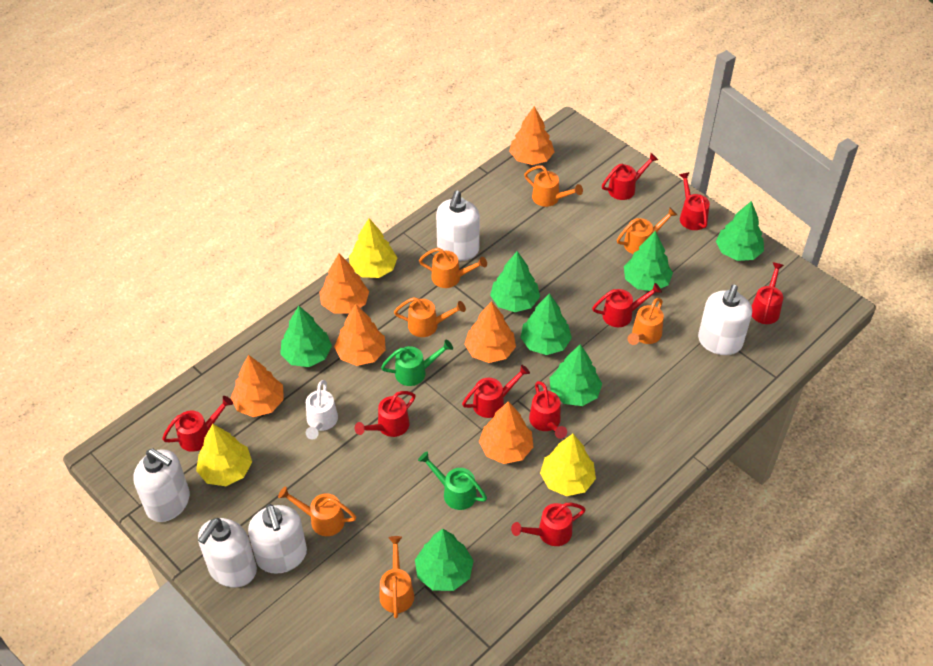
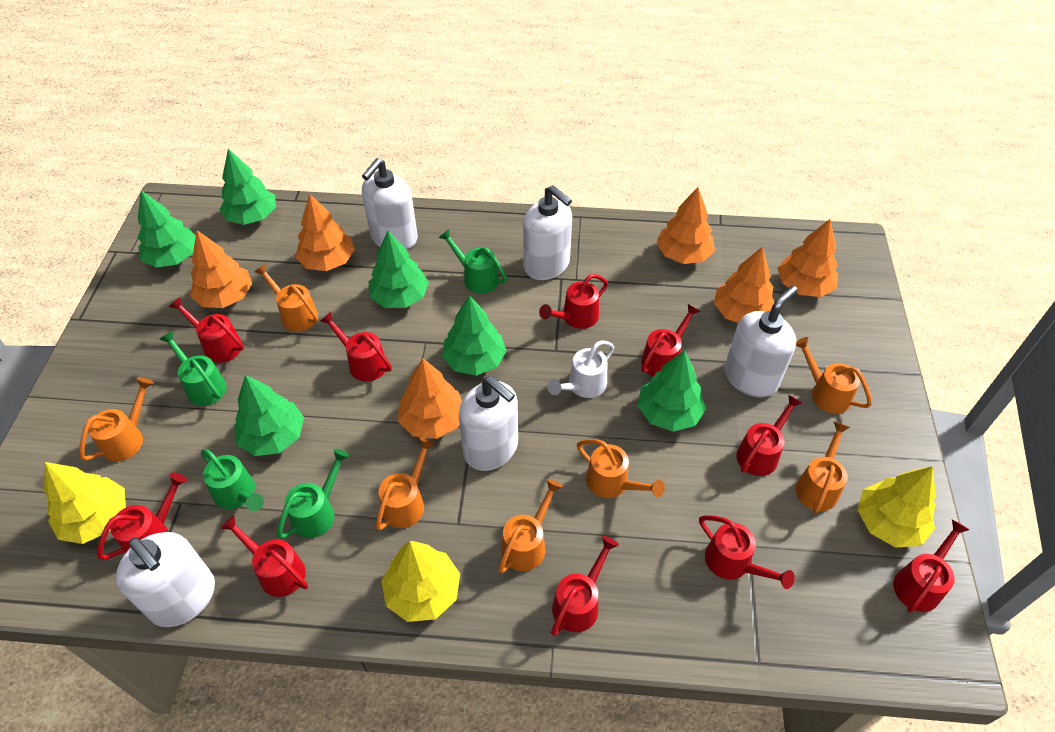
green tree: 7 -> 6
green watering can: 2 -> 4
red watering can: 9 -> 10

